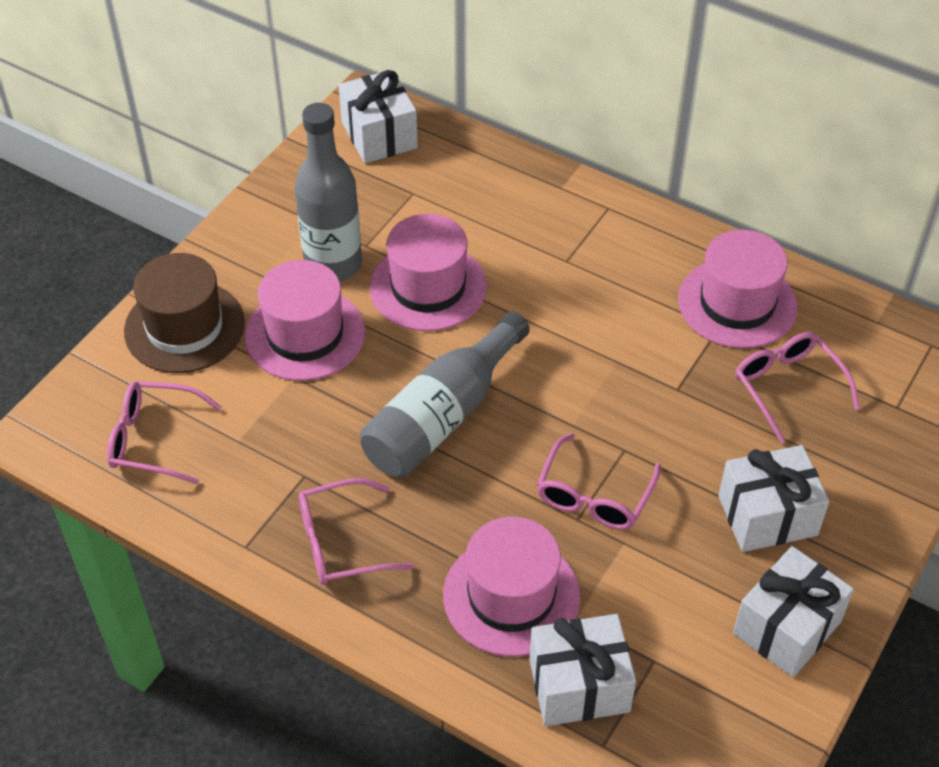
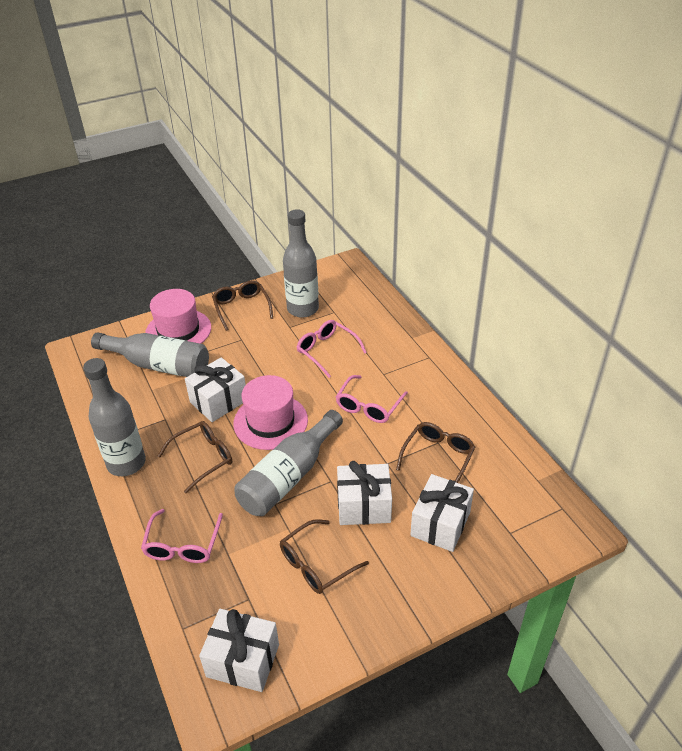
brown glasses: 0 -> 4
brown hat: 1 -> 0
grey bottle: 2 -> 4
pink glasses: 4 -> 3
pink hat: 4 -> 2

